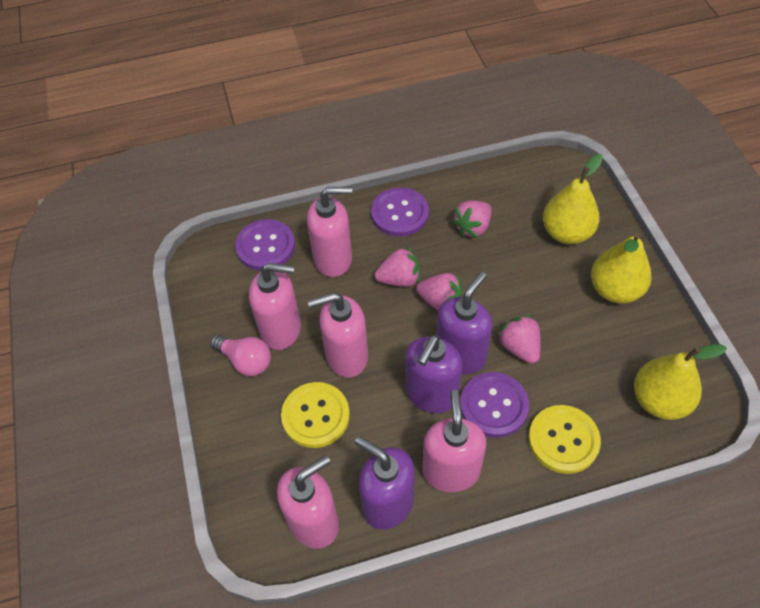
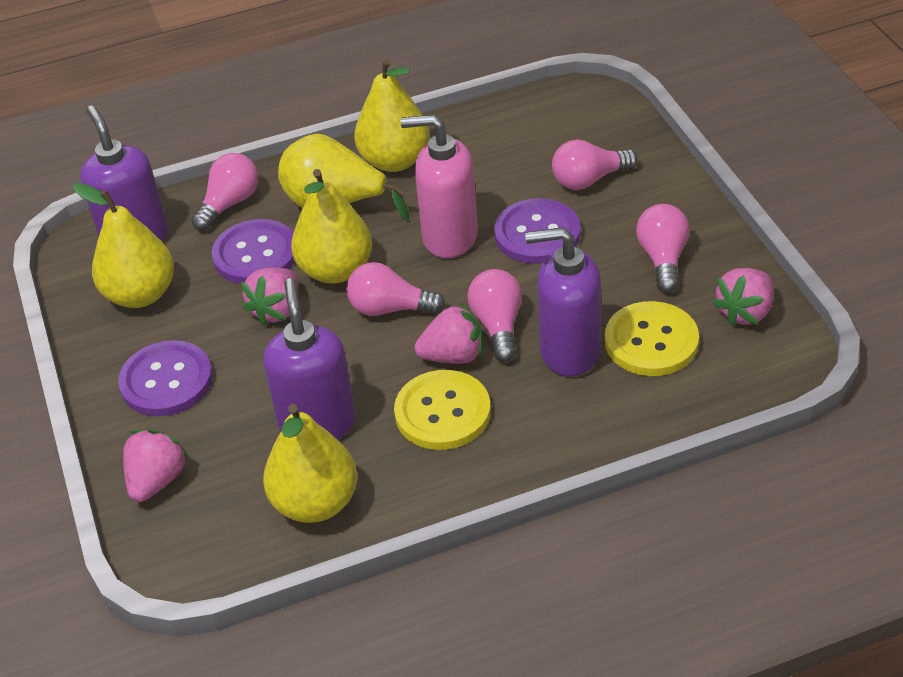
pink light bulb: 1 -> 5
pink soap dispenser: 5 -> 1
yellow pear: 3 -> 5

